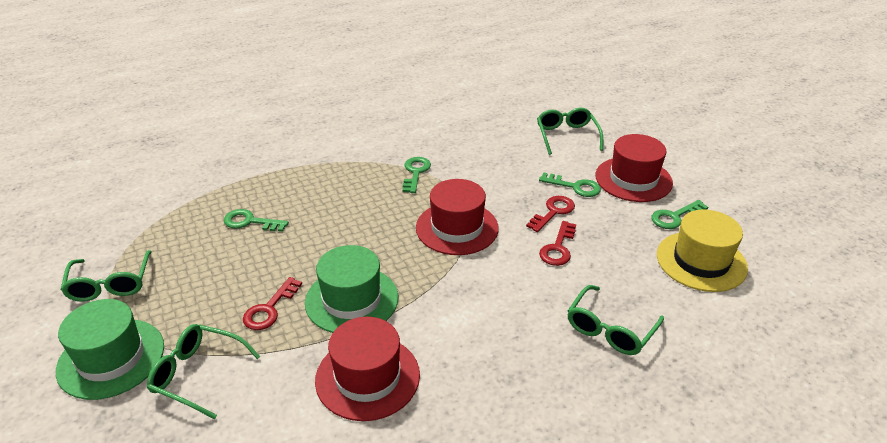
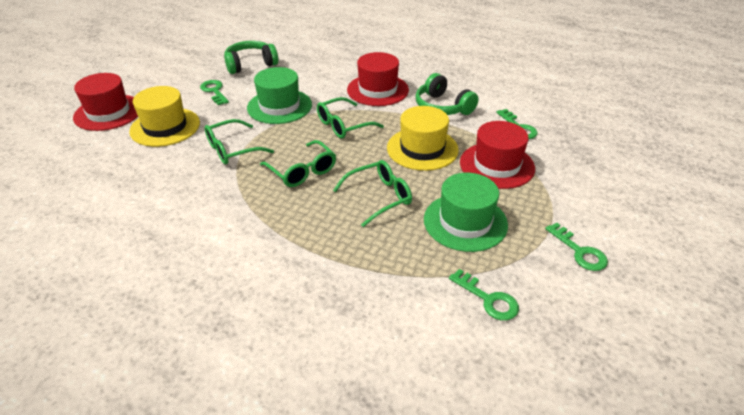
green headphones: 0 -> 2
red key: 3 -> 0
yellow hat: 1 -> 2

